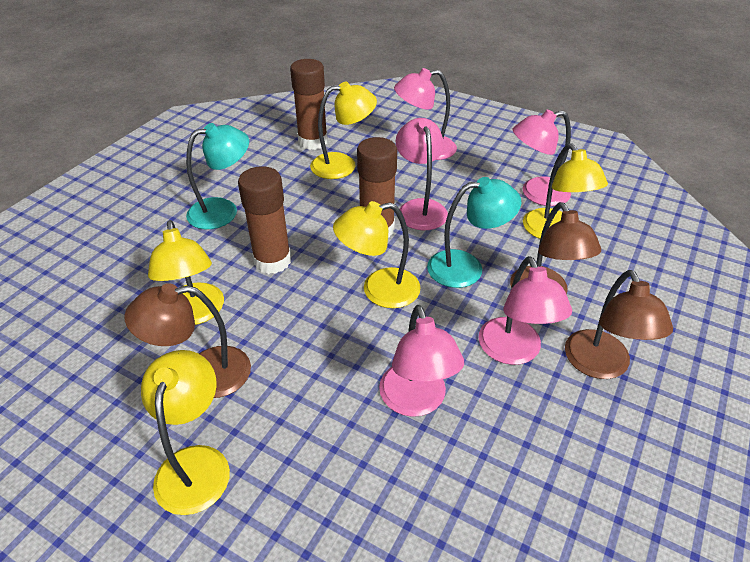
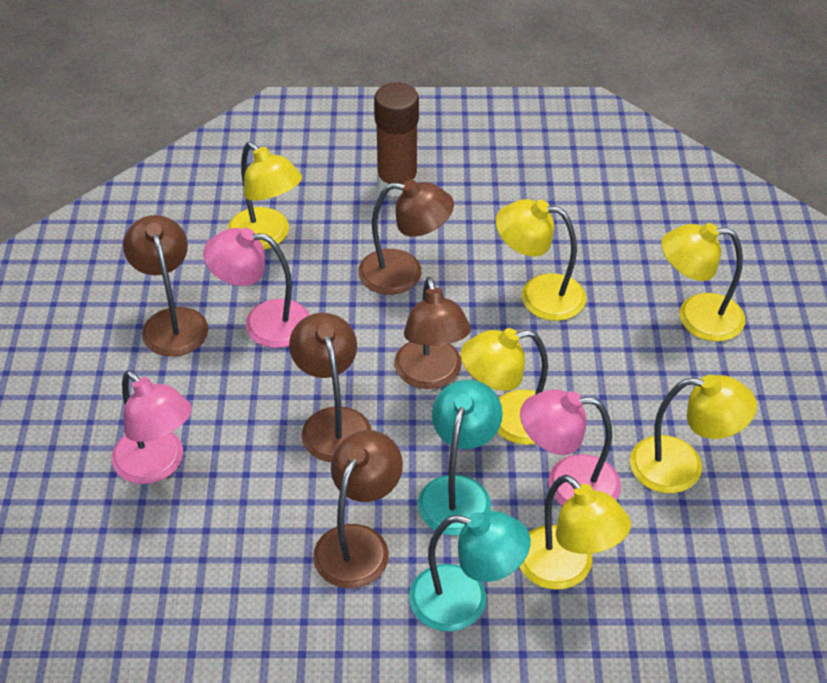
brown glue stick: 3 -> 1
brown lamp: 3 -> 5
pink lamp: 5 -> 3
yellow lamp: 5 -> 6

